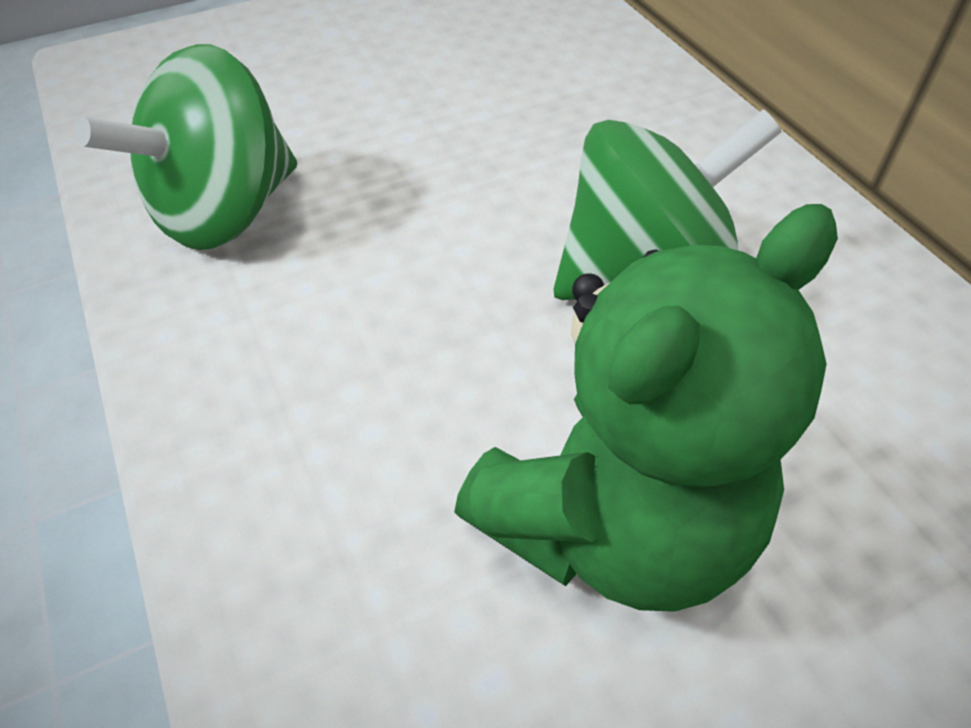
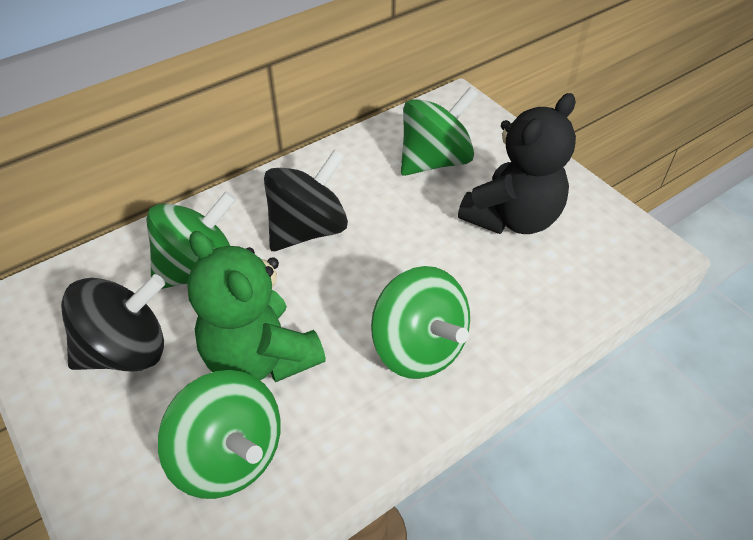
black spinning top: 0 -> 2
black teddy bear: 0 -> 1
green spinning top: 2 -> 4

